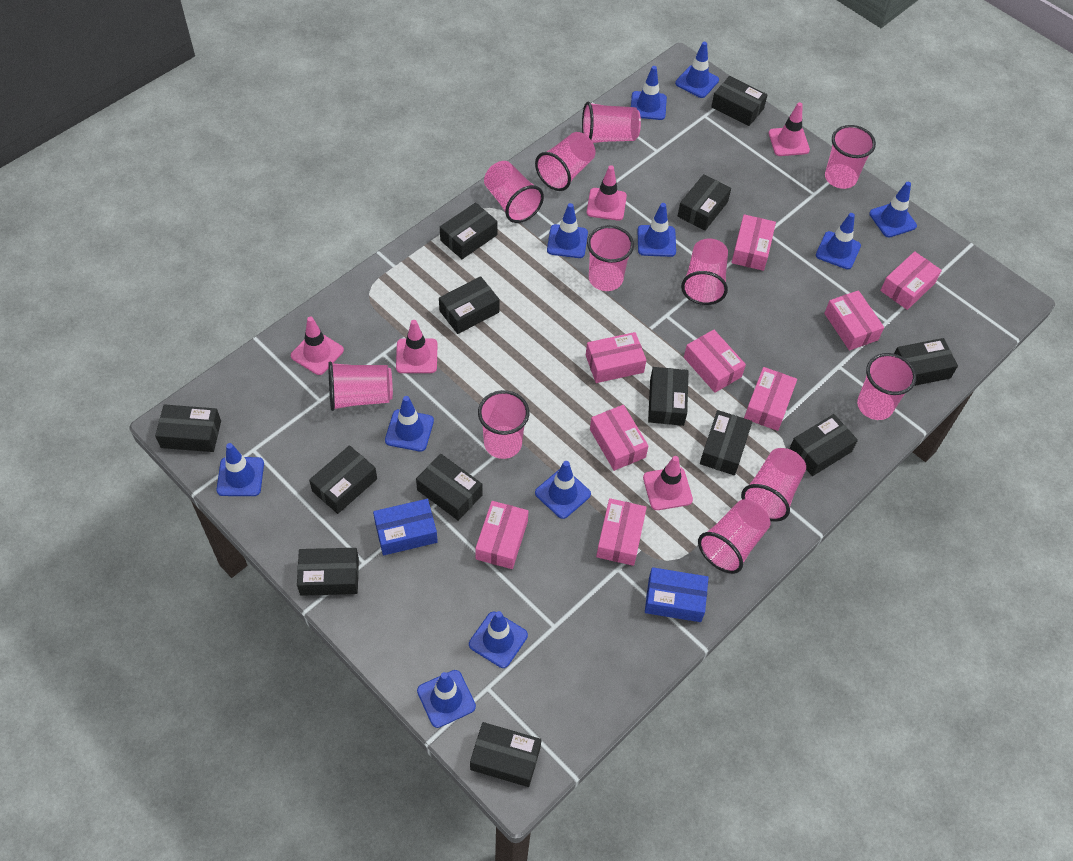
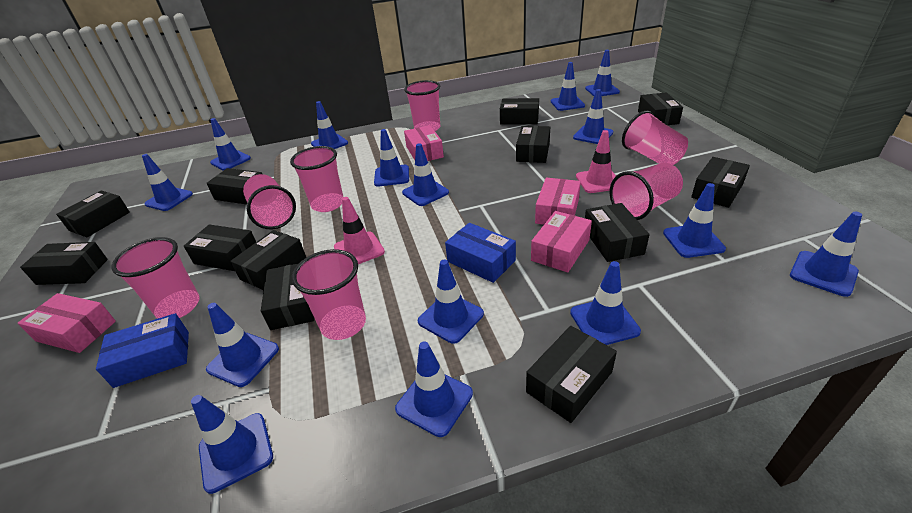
black box: 13 -> 12
blue traffic cone: 11 -> 15
pink box: 9 -> 4
pink cup: 11 -> 7
pink traffic cone: 5 -> 2

